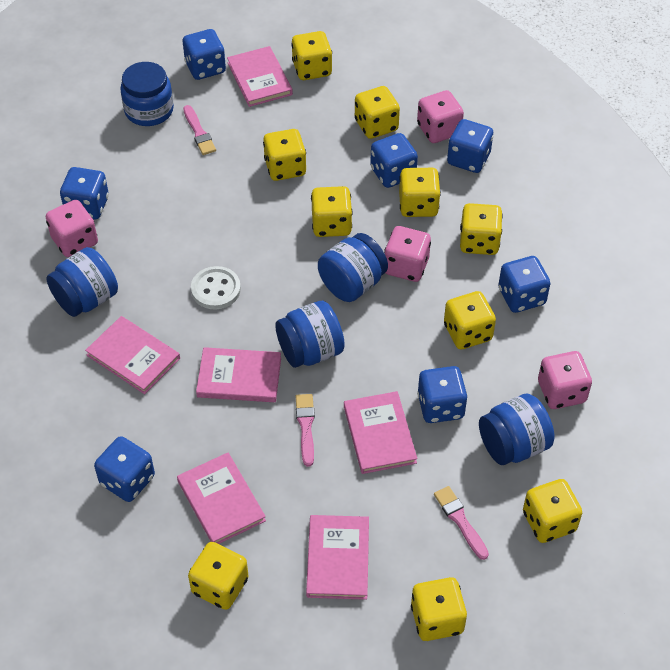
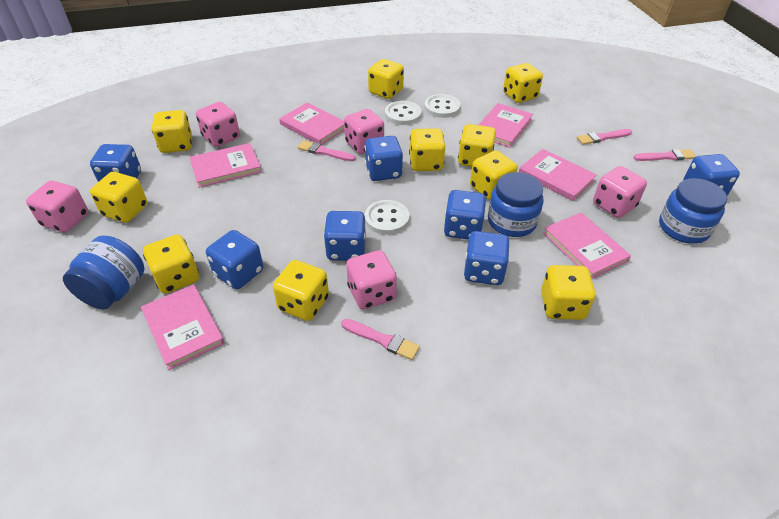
blue jar: 5 -> 3
pink brush: 3 -> 4
pink dice: 4 -> 5
white button: 1 -> 3

